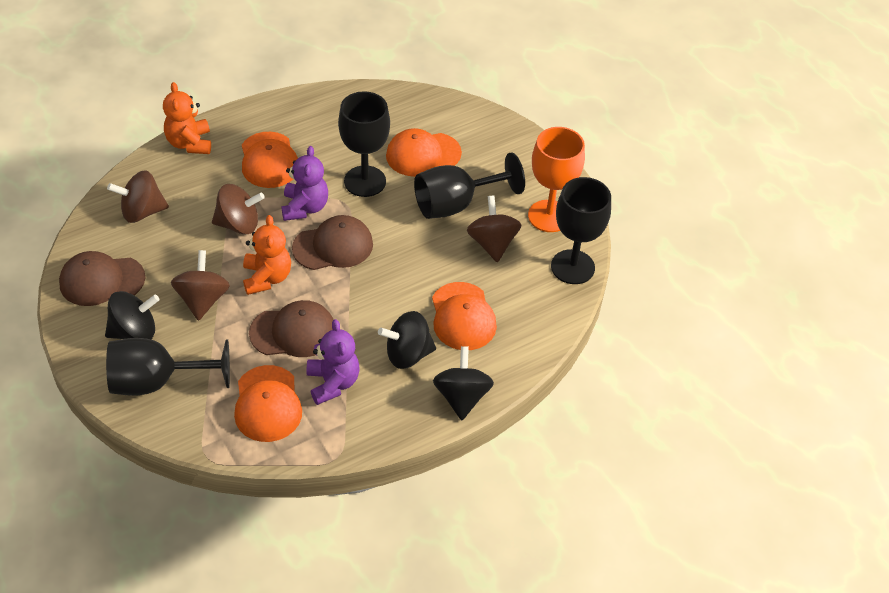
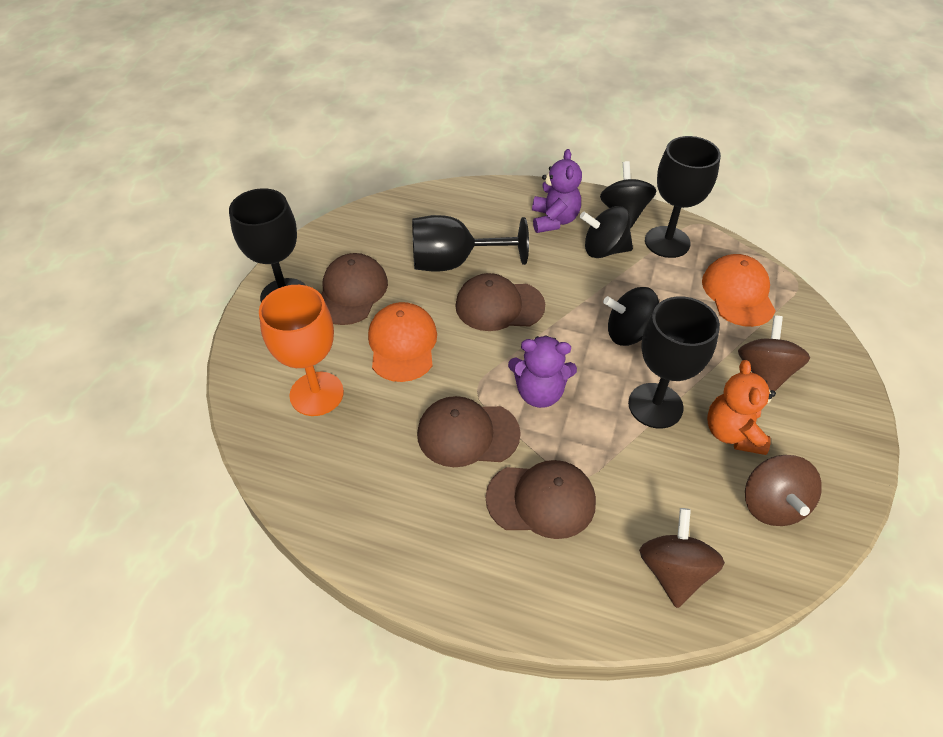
brown cap: 3 -> 4
brown spinning top: 4 -> 3
orange cap: 4 -> 2
orange teddy bear: 2 -> 1

